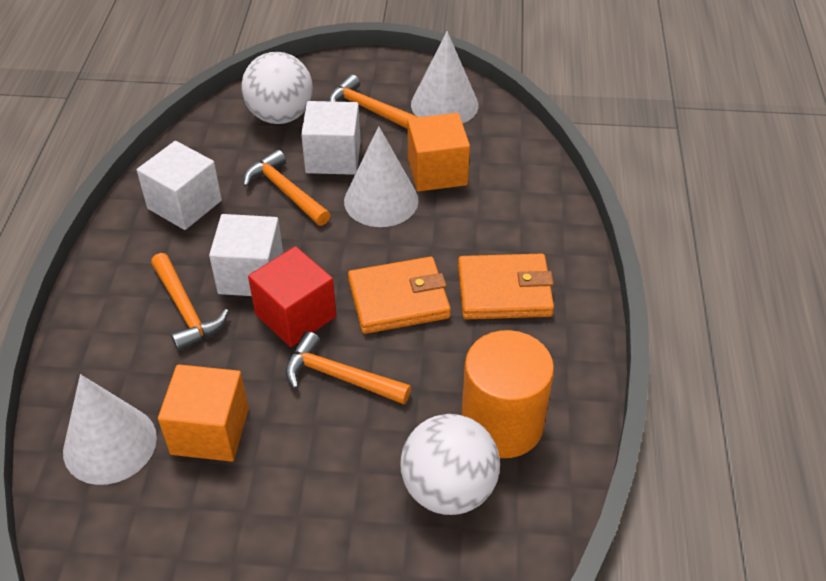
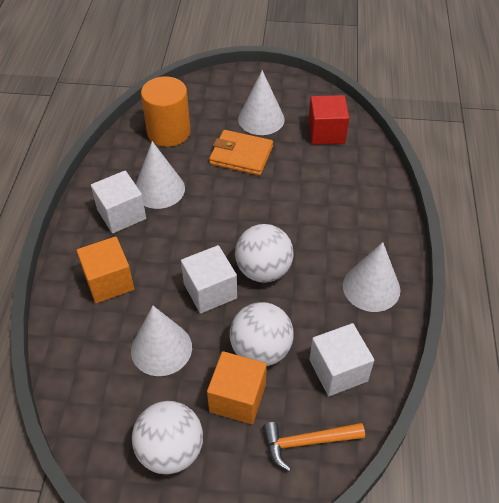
orange hammer: 4 -> 1
orange wallet: 2 -> 1
white ball: 2 -> 3
white cone: 3 -> 4

